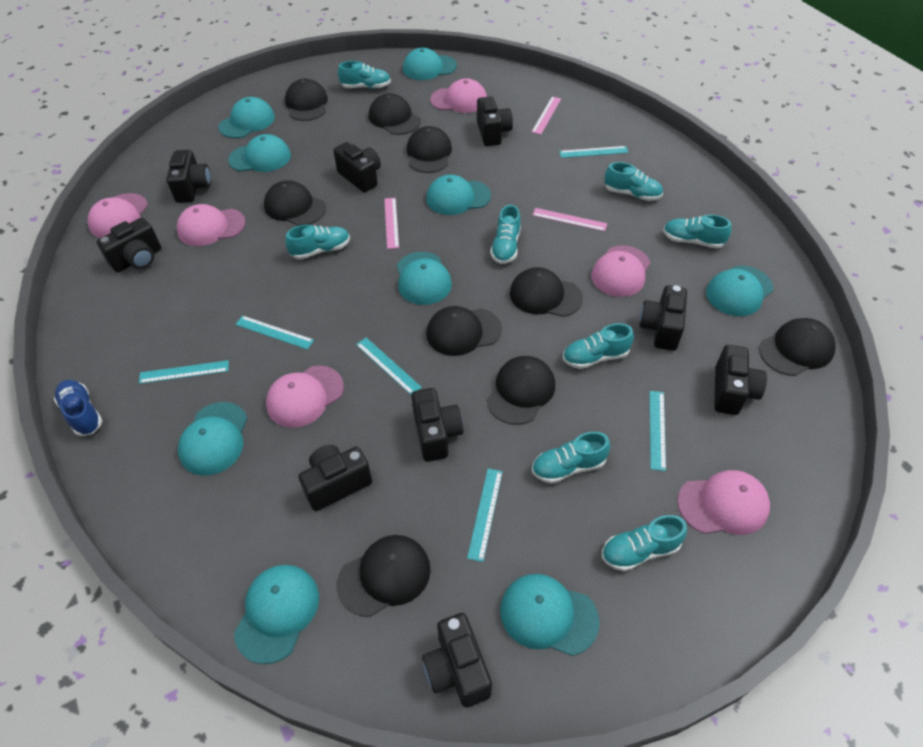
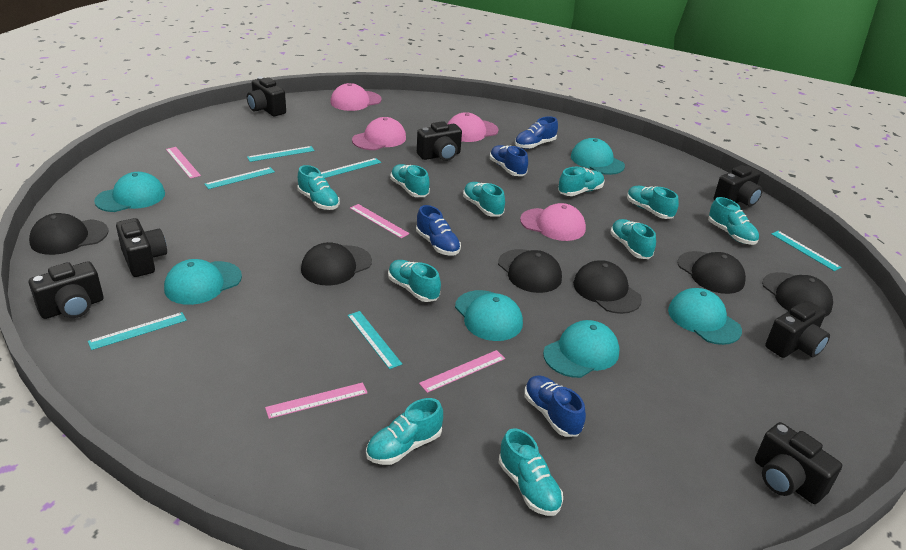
black camera: 9 -> 7
black cap: 9 -> 6
blue shoe: 1 -> 4
pink cap: 6 -> 4
pink ruler: 3 -> 4
turquoise cap: 9 -> 6
turquoise shoe: 8 -> 10

